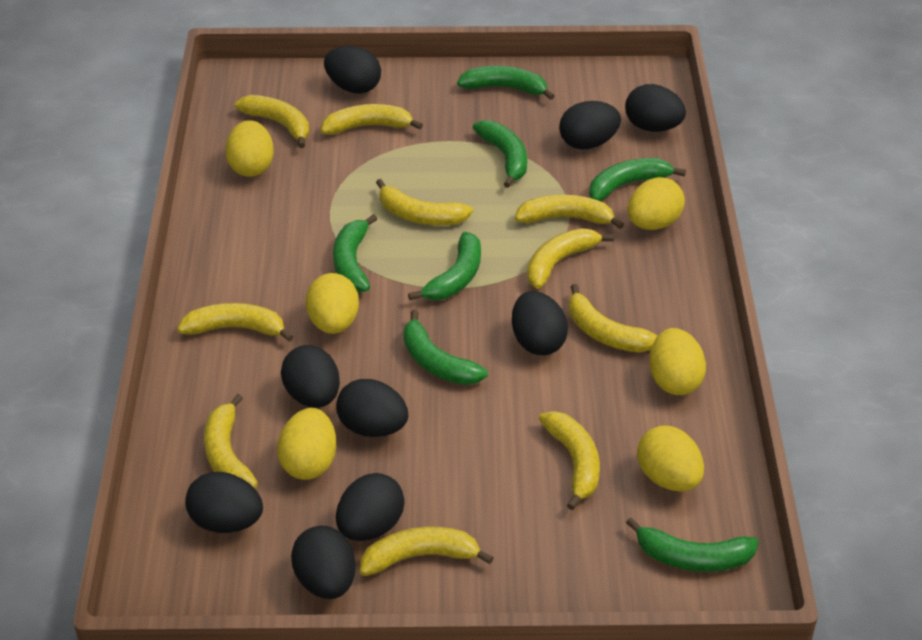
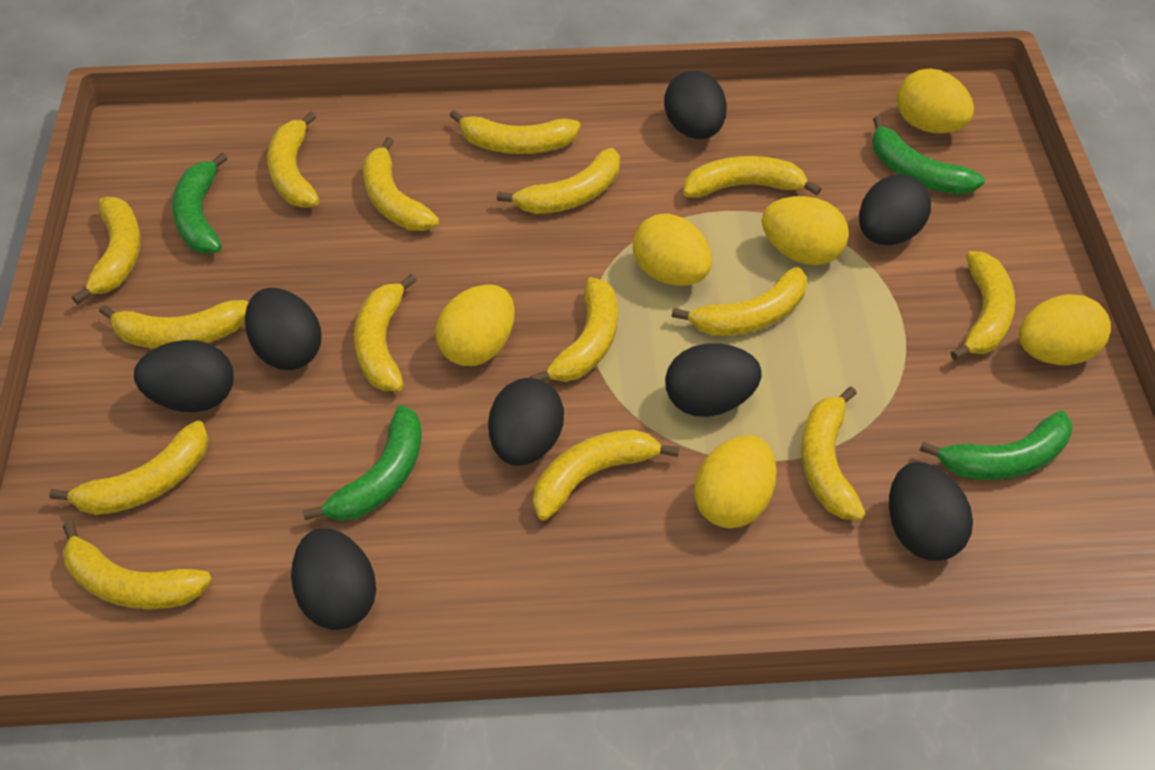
black egg: 9 -> 8
green banana: 7 -> 4
yellow banana: 10 -> 15

